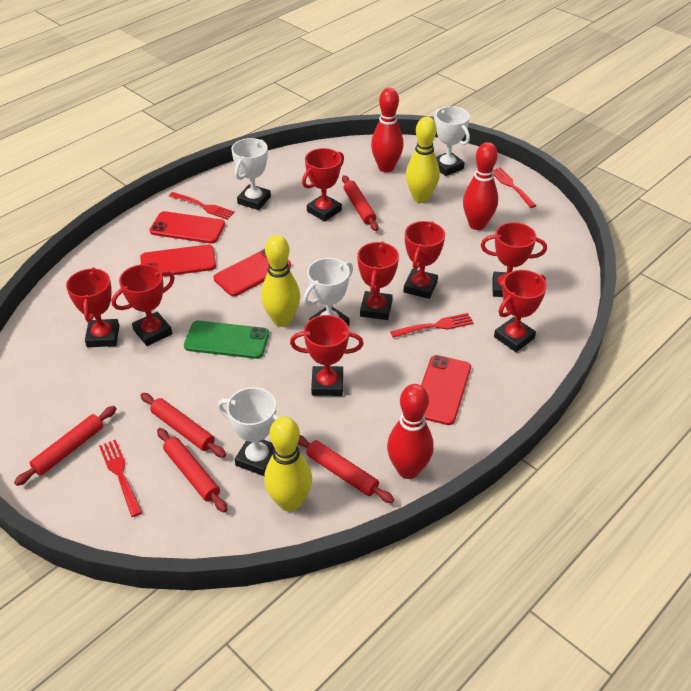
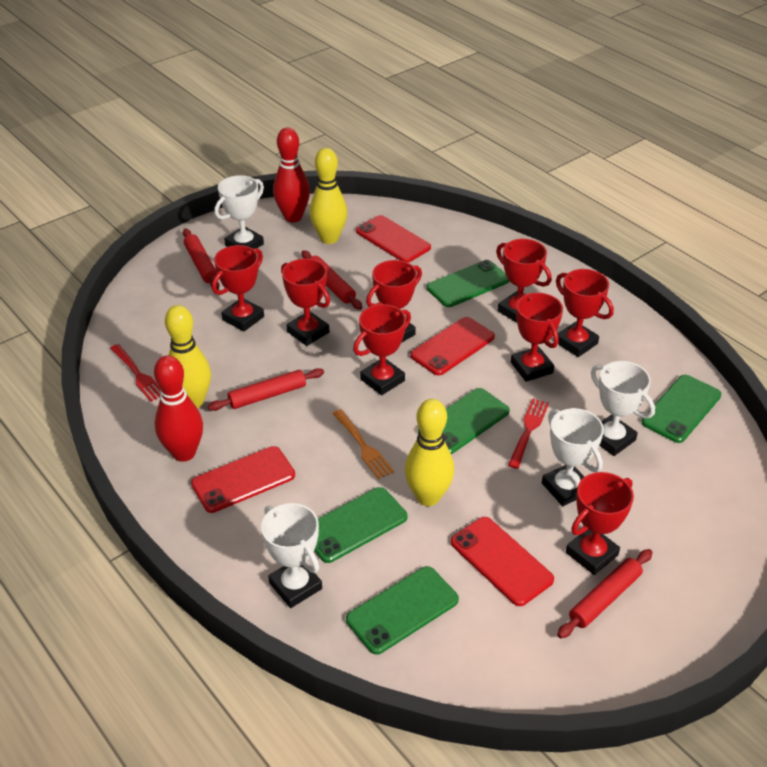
green phone: 1 -> 5
orange fork: 0 -> 1
red bowling pin: 3 -> 2
red fork: 4 -> 2
red rolling pin: 5 -> 4

